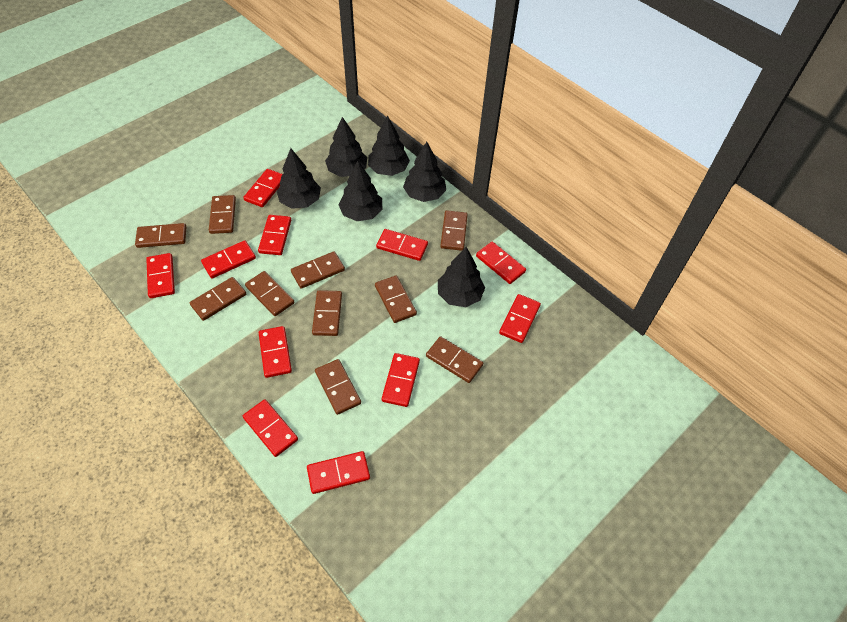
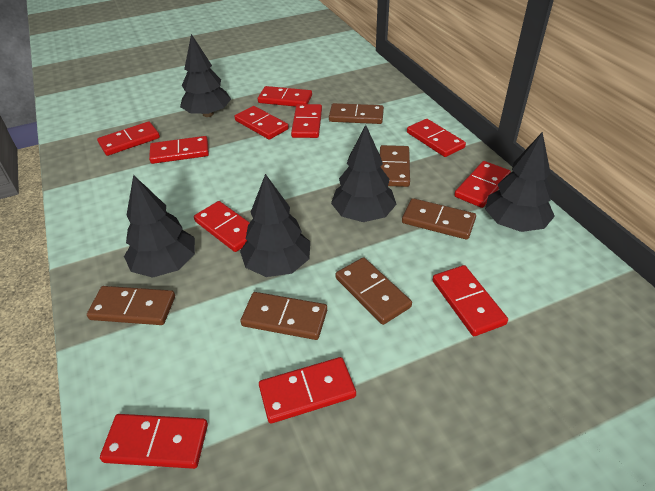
black tree: 6 -> 5
brown domino: 10 -> 6

